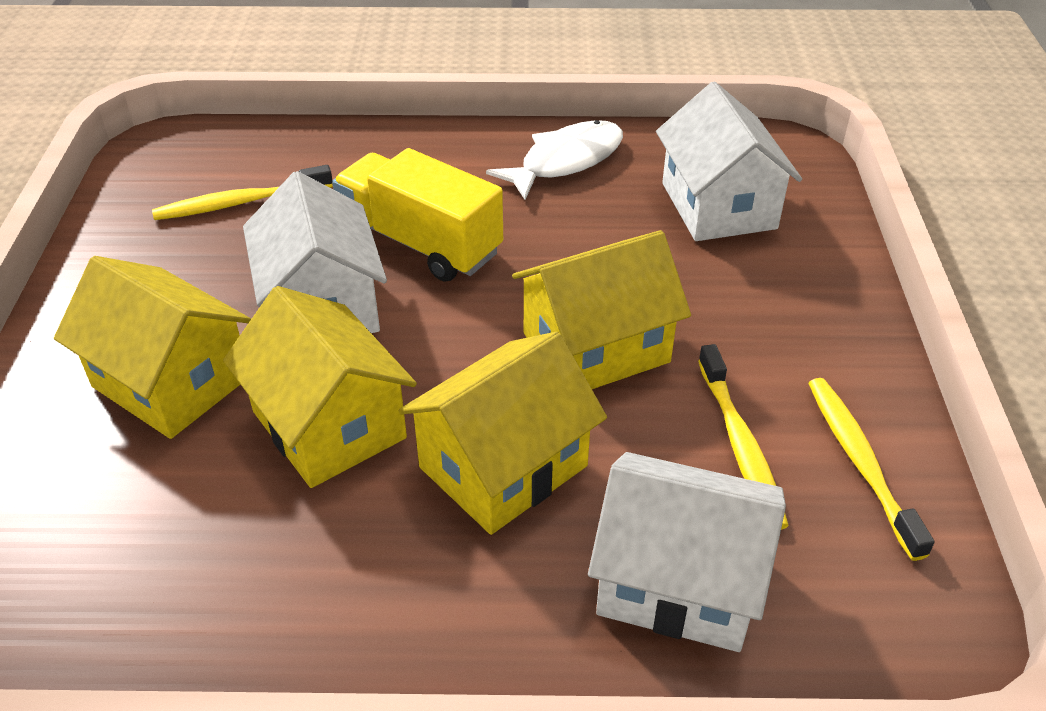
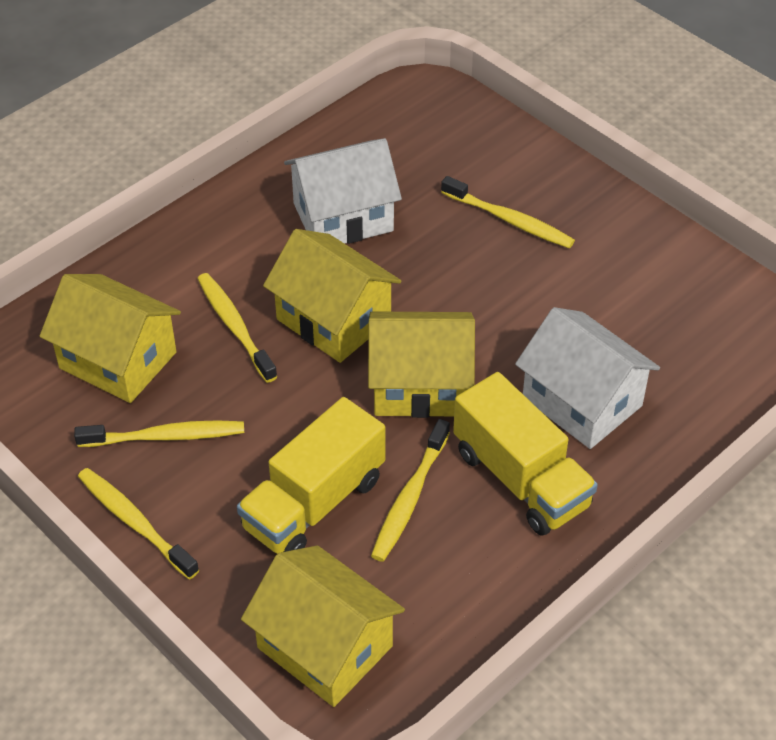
white fish: 1 -> 0
white house: 3 -> 2
yellow toothbrush: 3 -> 5
yellow truck: 1 -> 2

